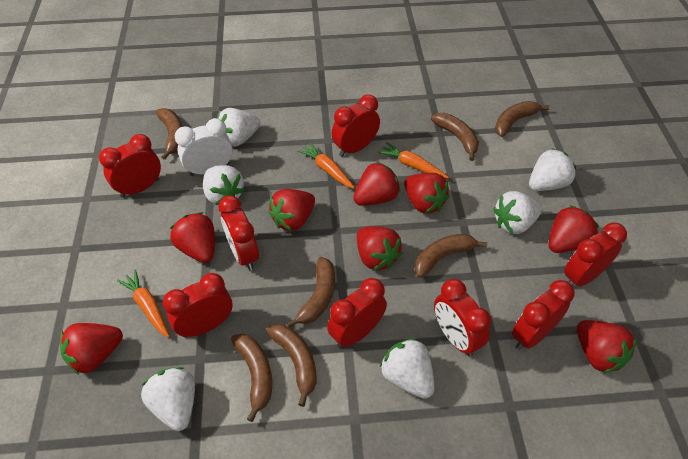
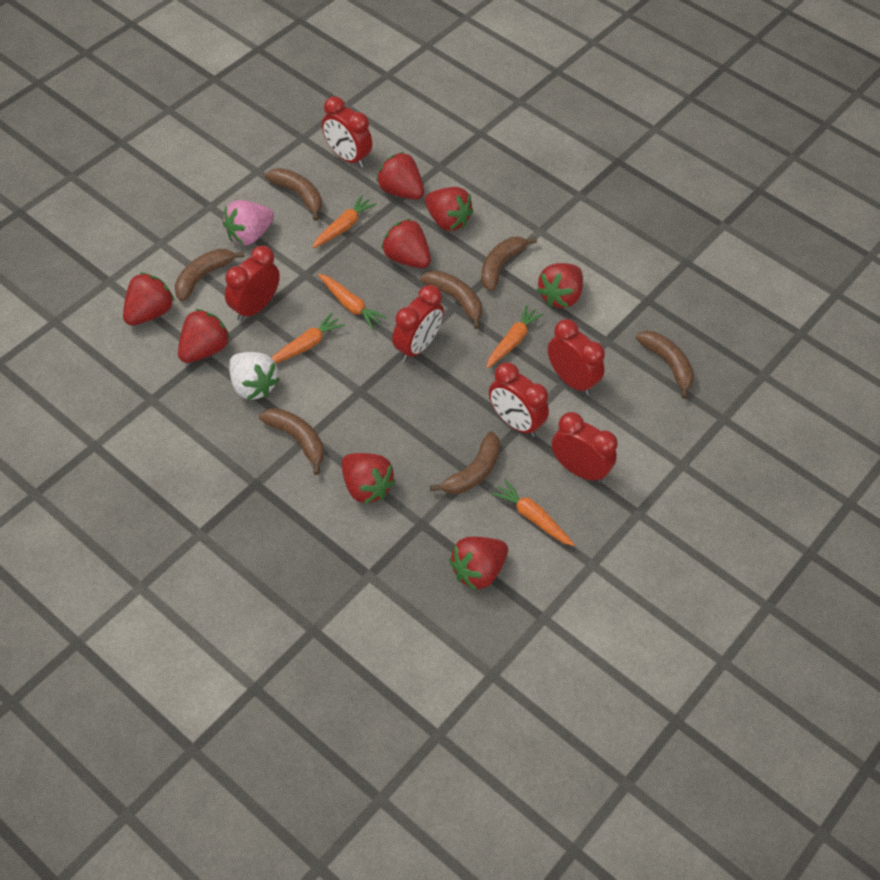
orange carrot: 3 -> 5
pink strawberry: 0 -> 1
red clock: 8 -> 6
white clock: 1 -> 0
white strawberry: 6 -> 1

